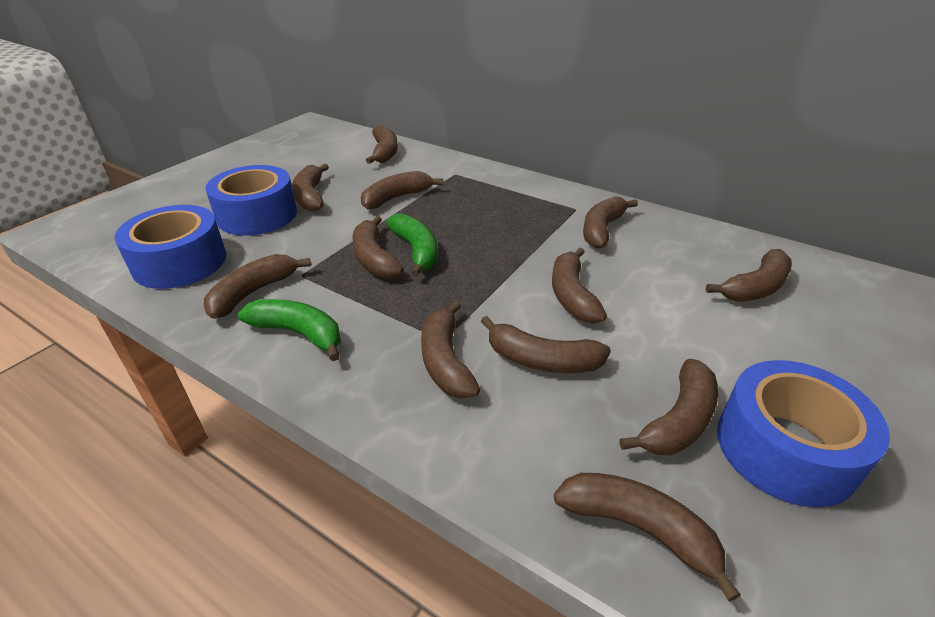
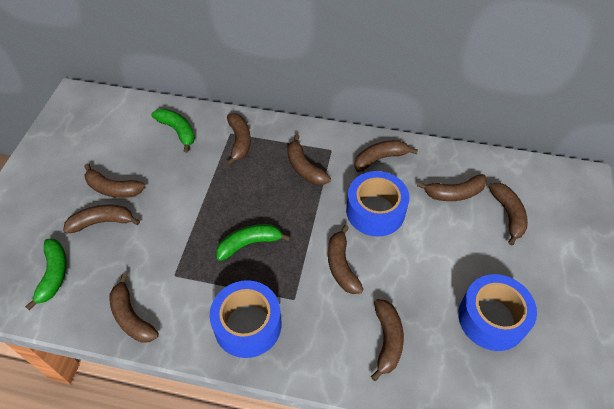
brown banana: 12 -> 10
green banana: 2 -> 3

